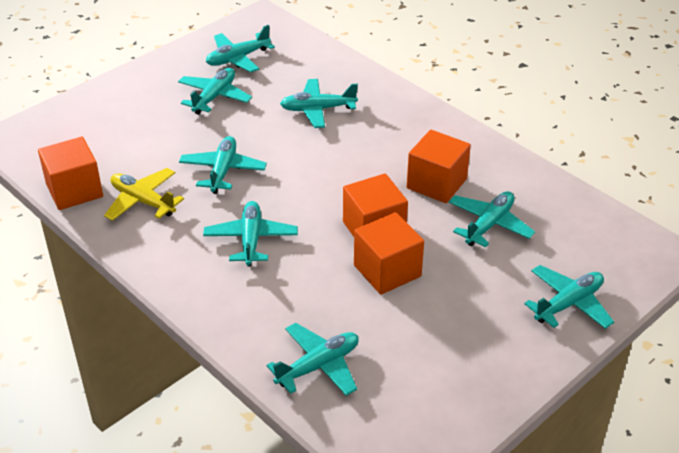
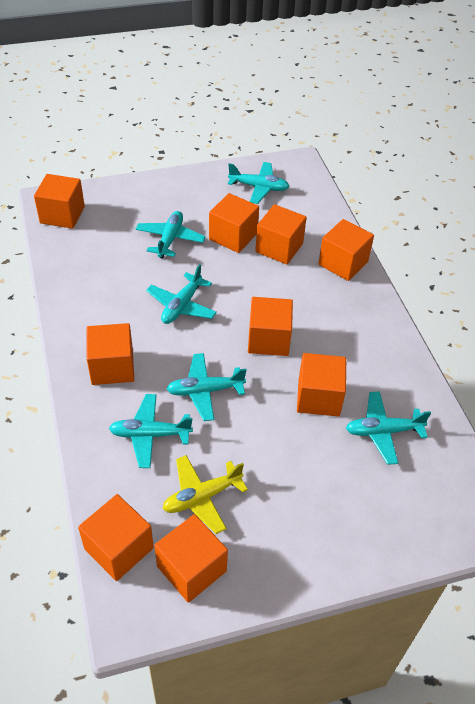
orange cube: 4 -> 9
turquoise plane: 8 -> 6

